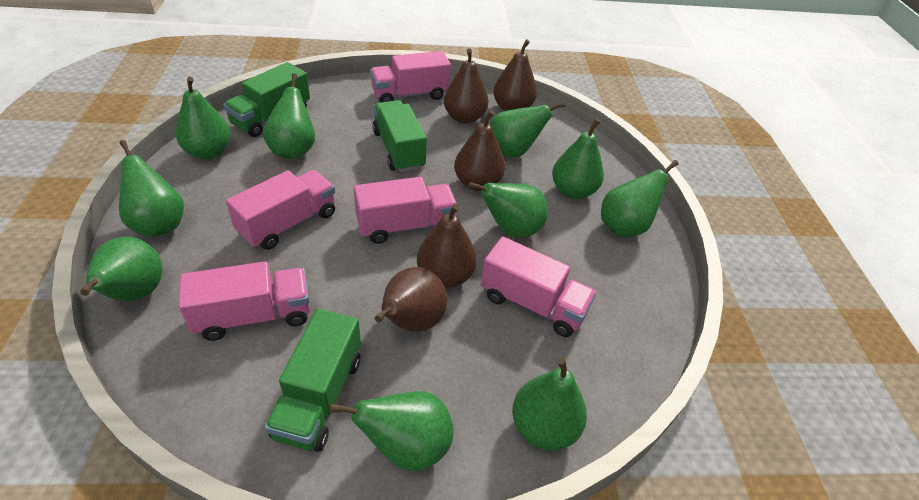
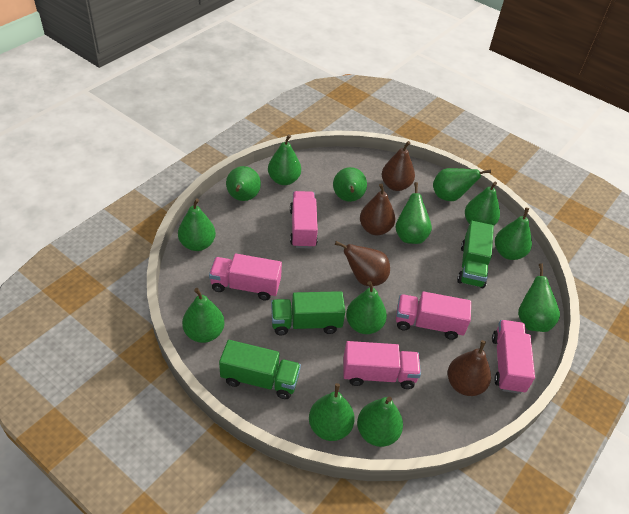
brown pear: 5 -> 4
green pear: 10 -> 13

